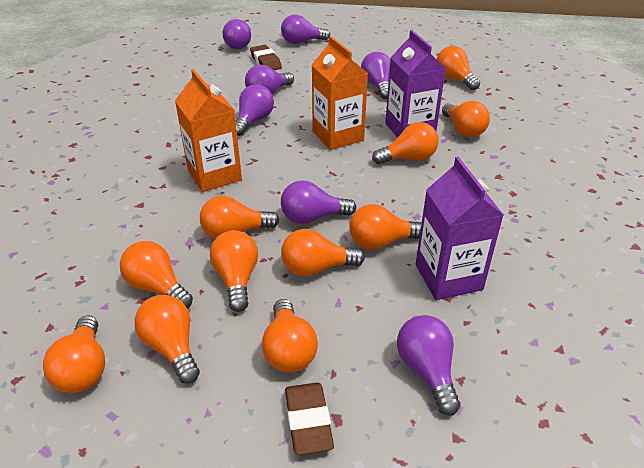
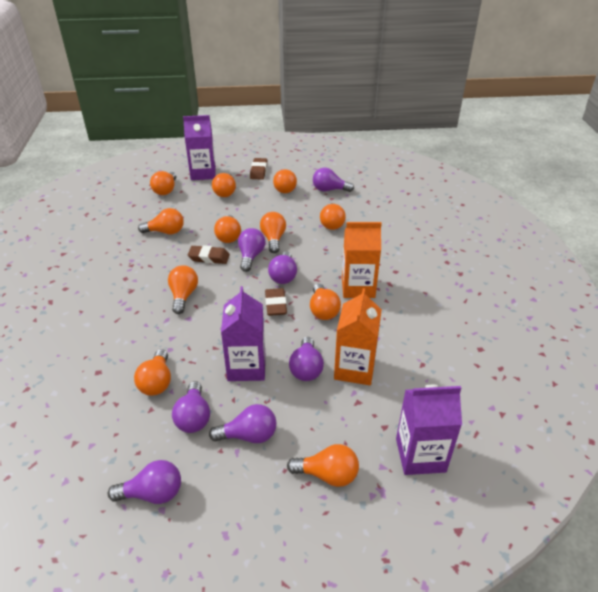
brown eraser: 2 -> 3
purple carton: 2 -> 3

